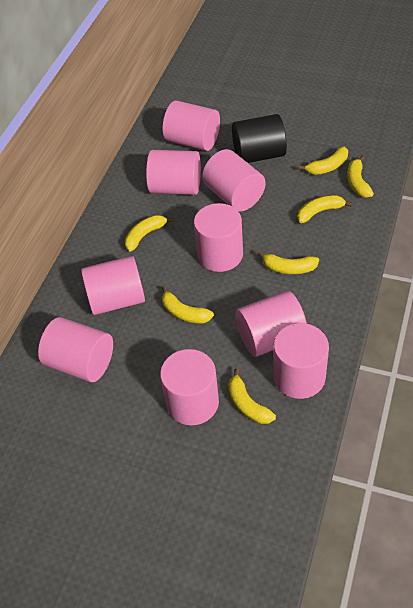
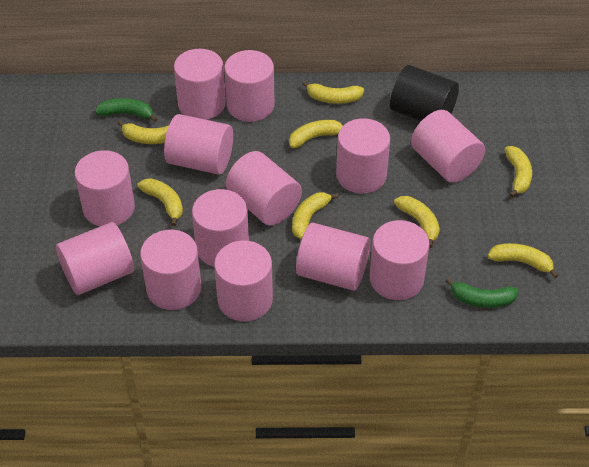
green banana: 0 -> 2
pink cylinder: 9 -> 13
yellow banana: 7 -> 8

